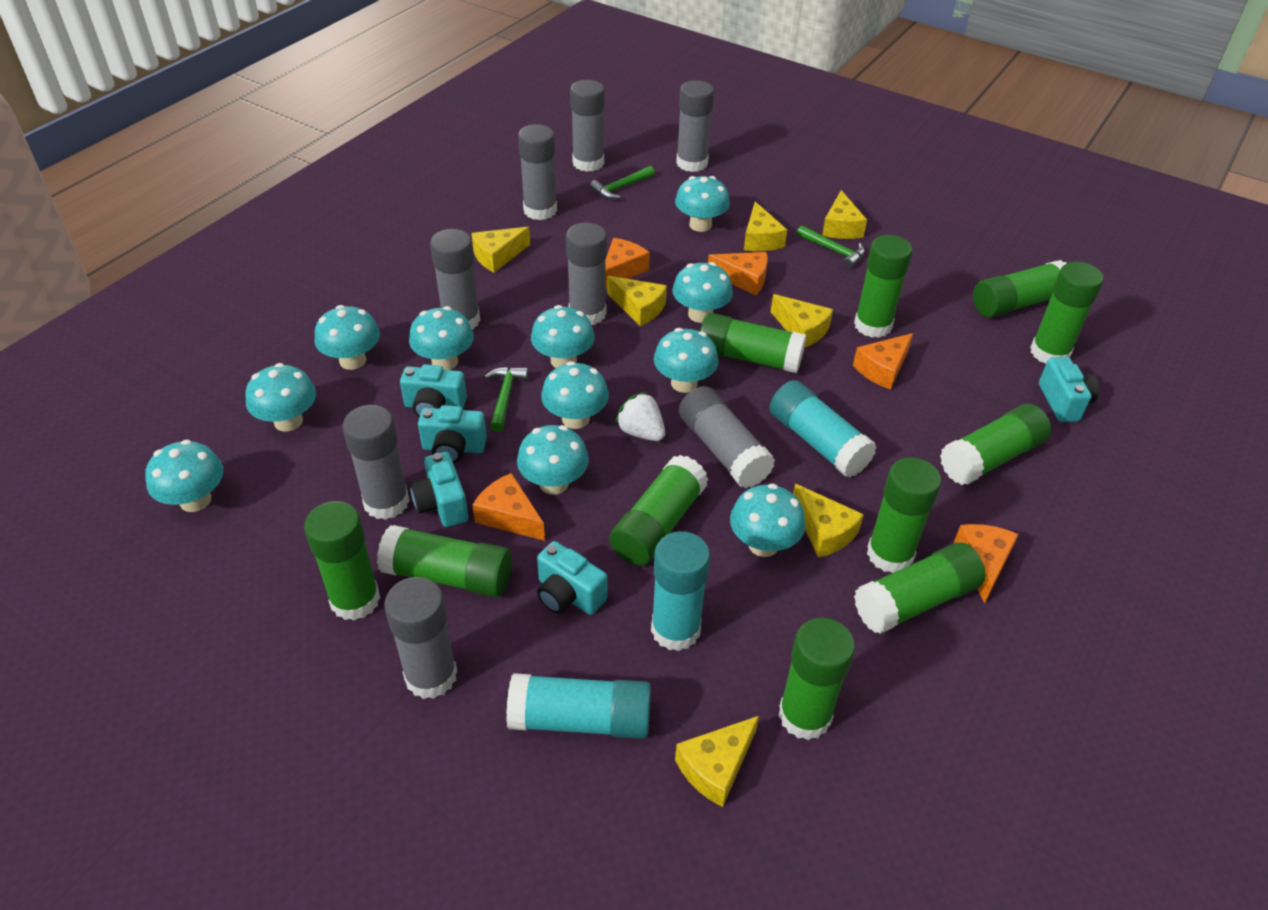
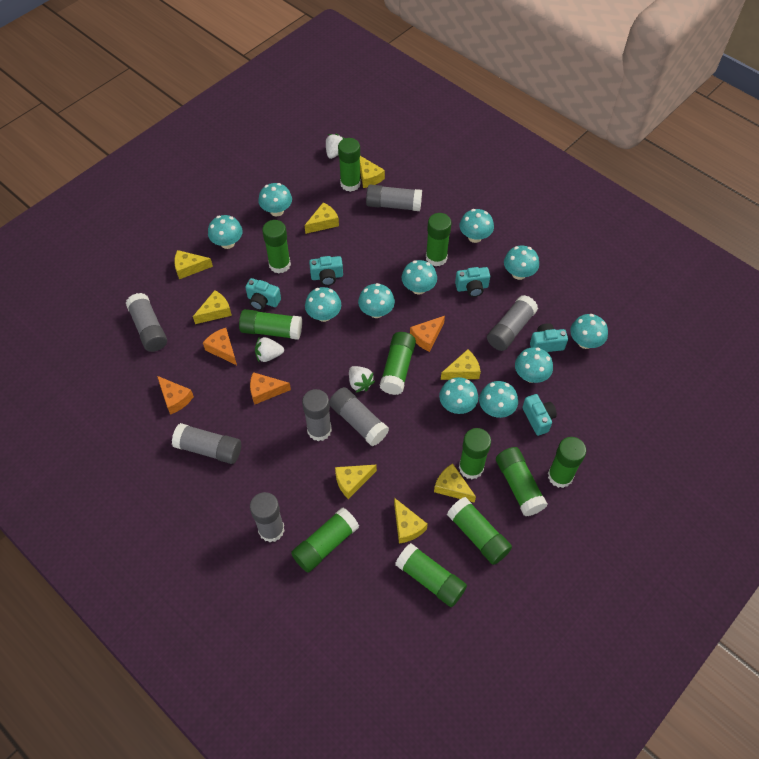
green hammer: 3 -> 0
grey glue stick: 8 -> 7
orange cheese: 5 -> 4
turquoise glue stick: 3 -> 0
white strawberry: 1 -> 3
yellow cheese: 7 -> 8

